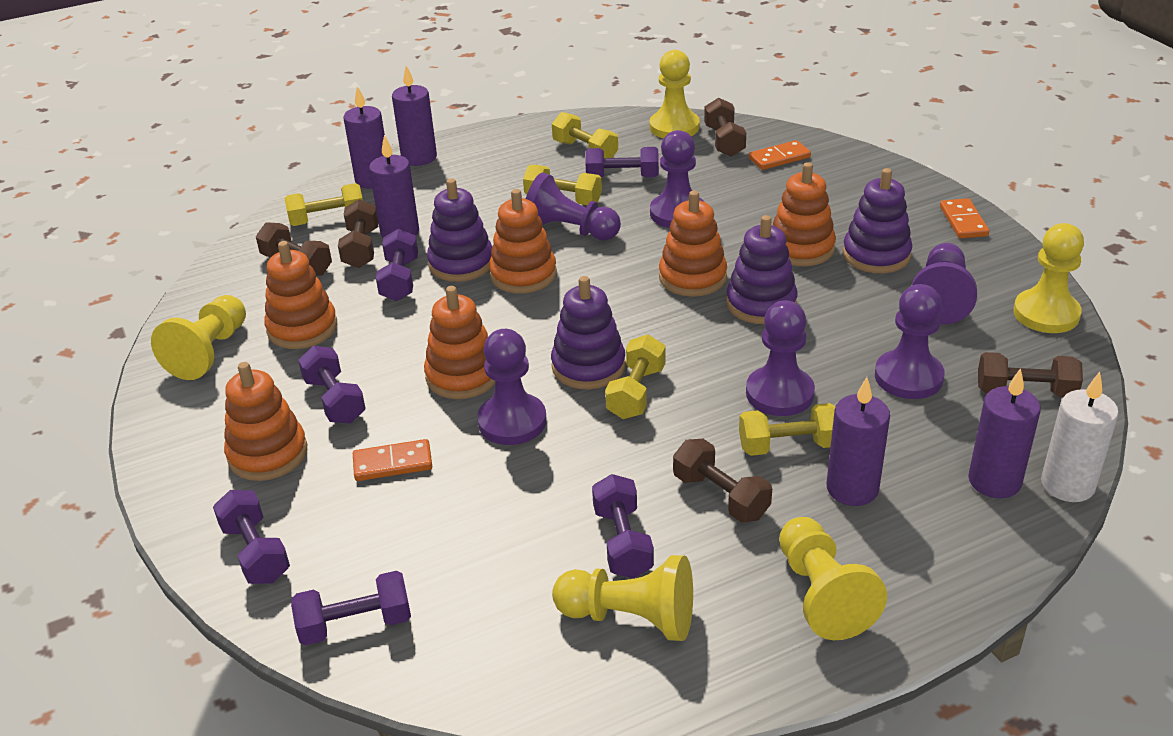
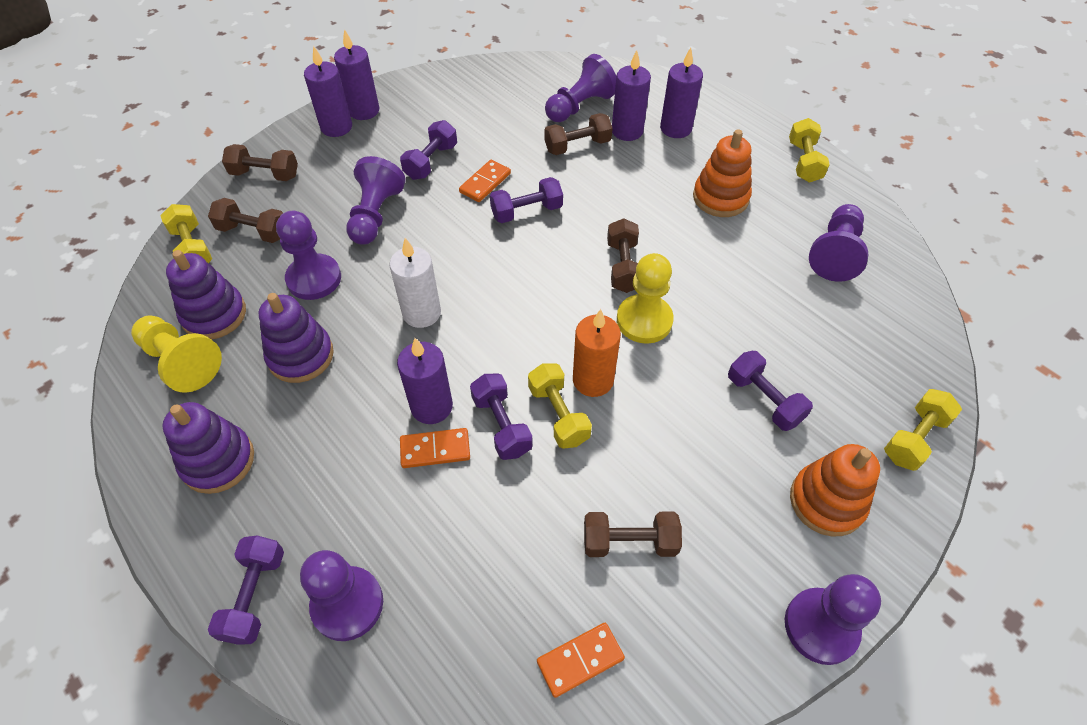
orange candle: 0 -> 1
orange stacking toy: 6 -> 2
purple dumbbell: 6 -> 5
purple stacking toy: 4 -> 3
yellow dumbbell: 5 -> 4
yellow pawn: 5 -> 2

